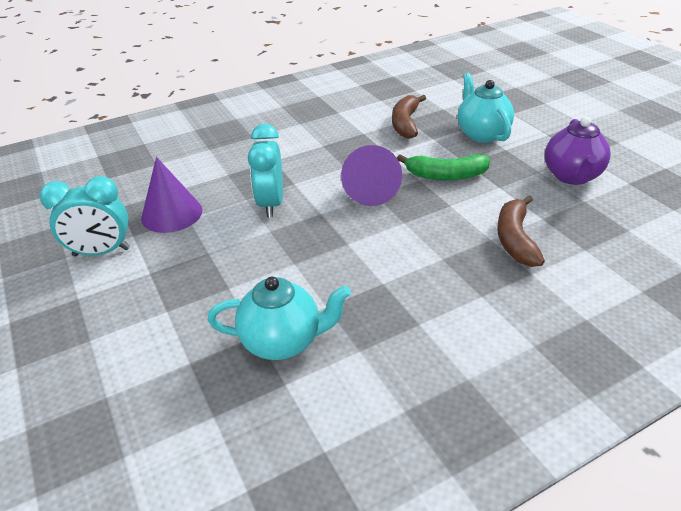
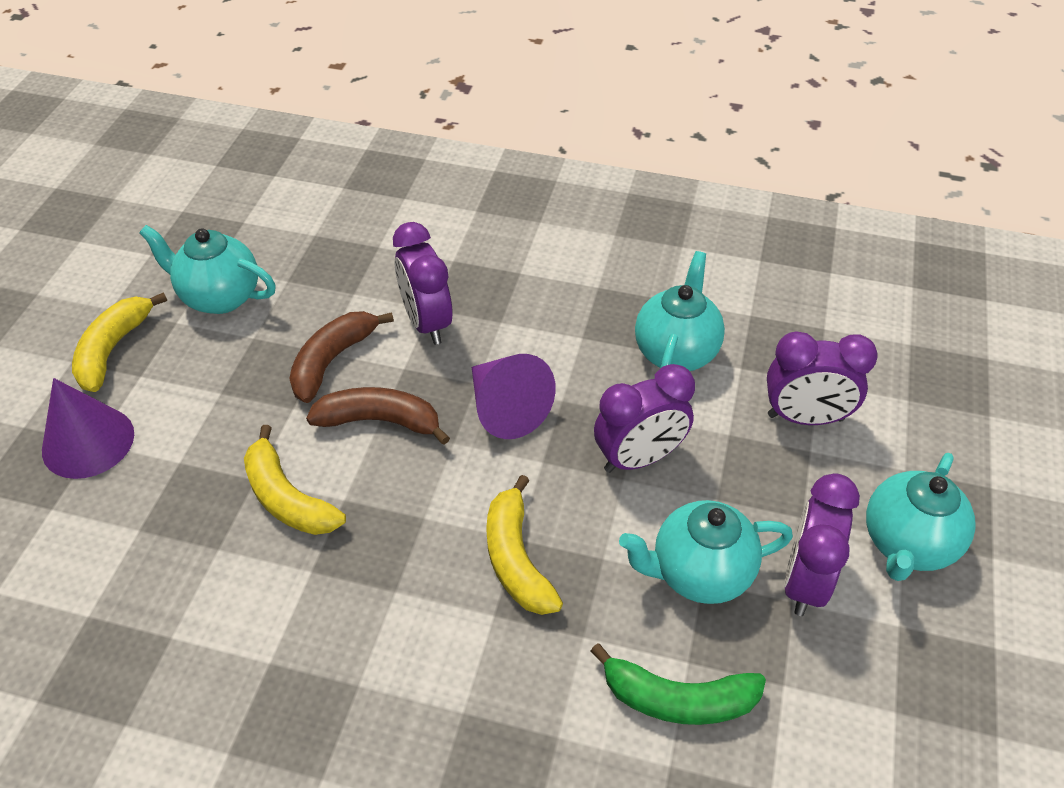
purple clock: 0 -> 4
purple teapot: 1 -> 0
turquoise clock: 2 -> 0
turquoise teapot: 2 -> 4
yellow banana: 0 -> 3

